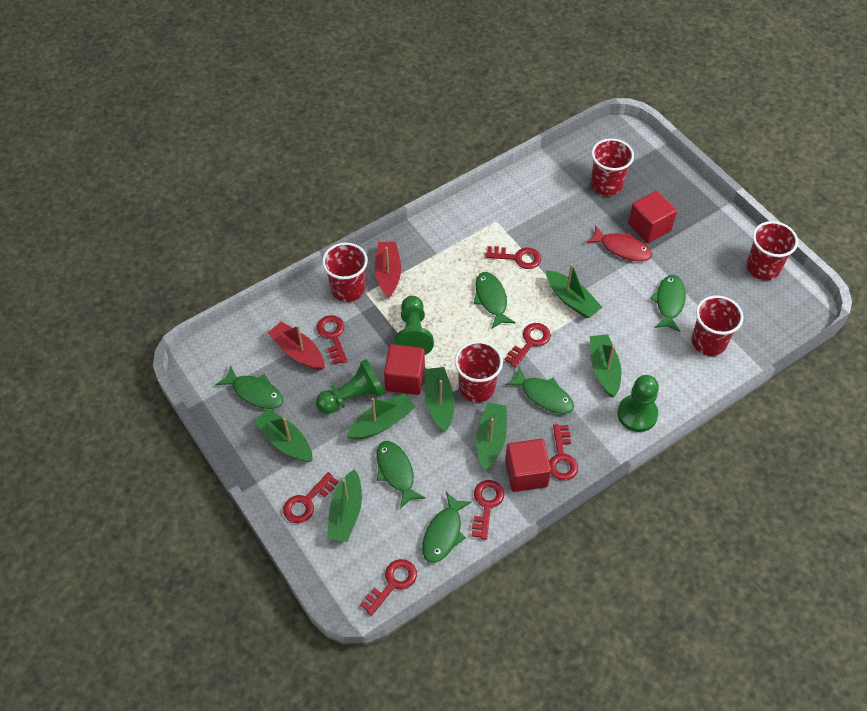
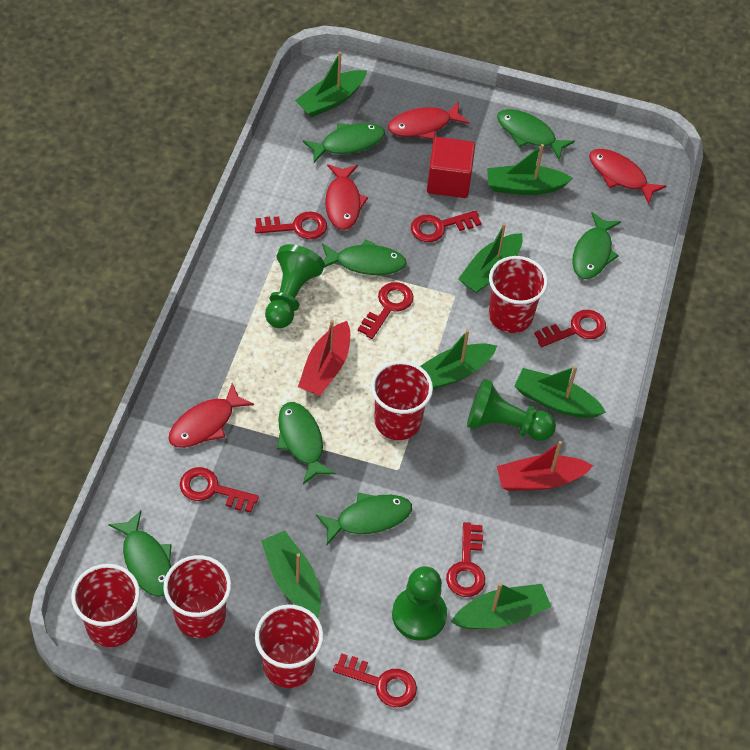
green fish: 6 -> 7
red cube: 3 -> 1
red fish: 1 -> 4

